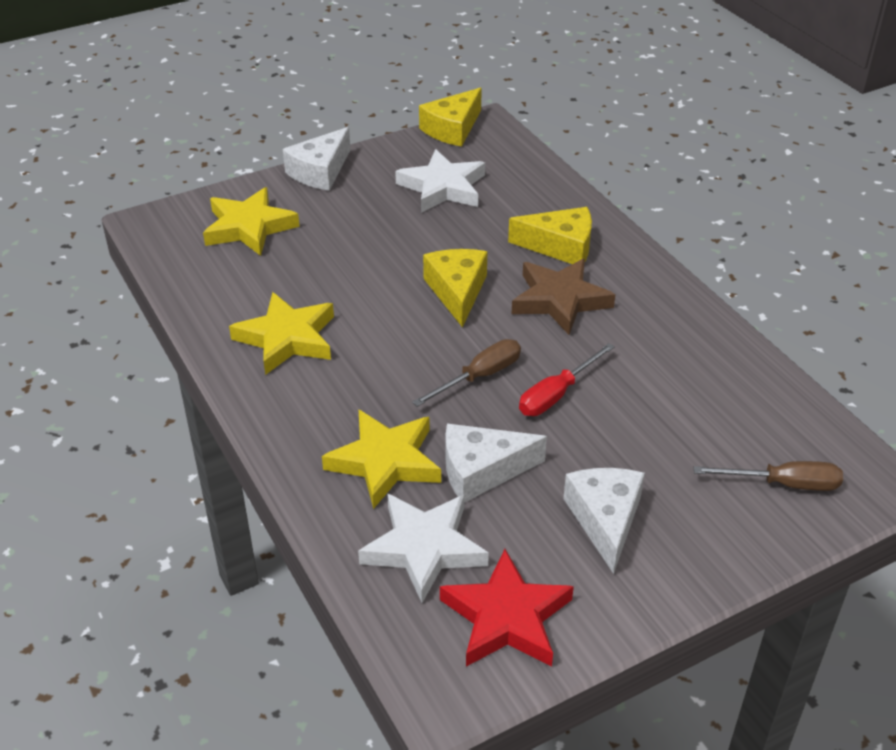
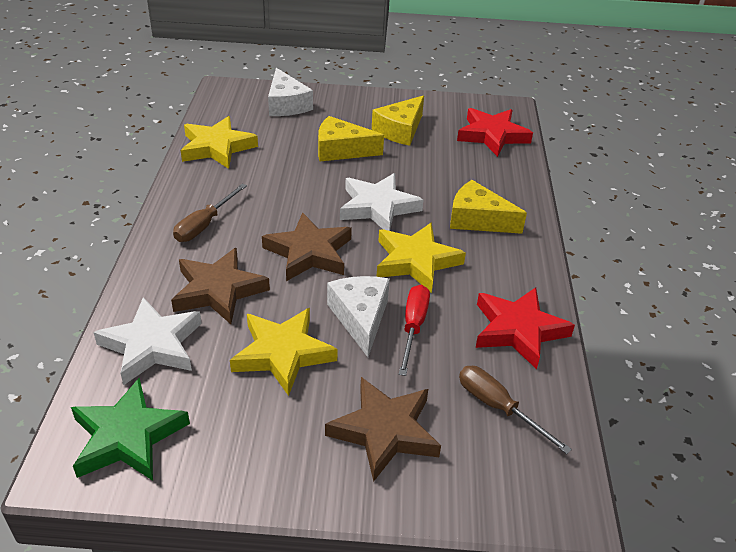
brown star: 1 -> 3
green star: 0 -> 1
red star: 1 -> 2
white cheese: 3 -> 2

